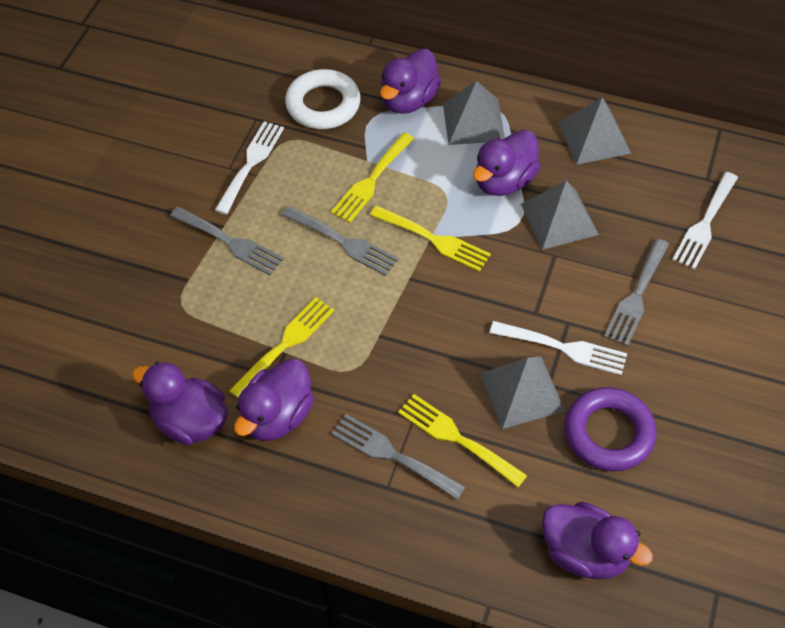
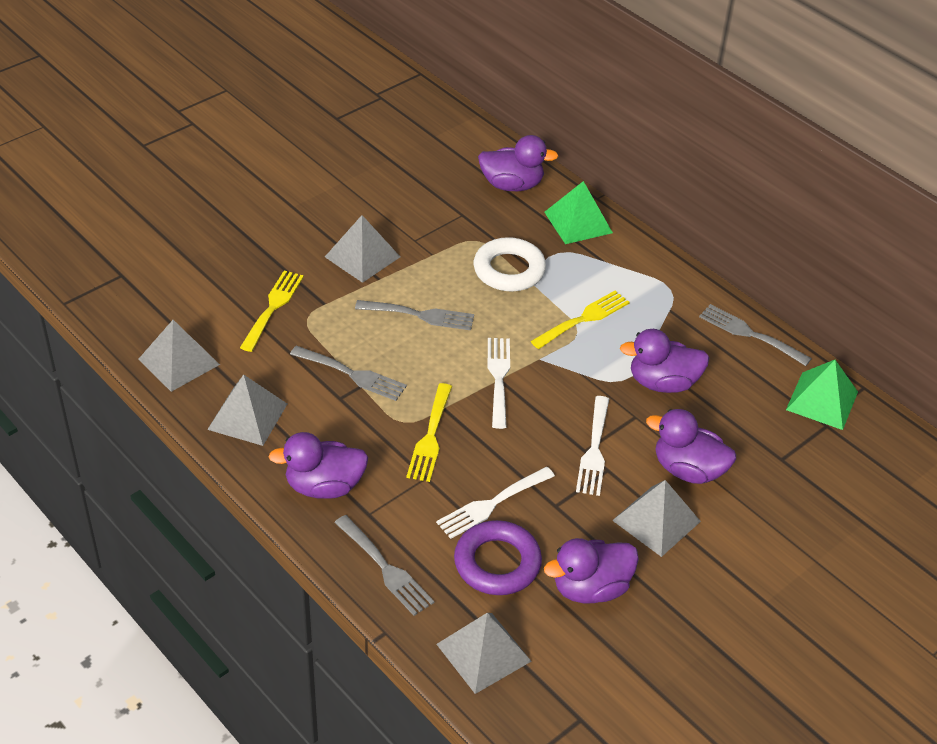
green pyramid: 0 -> 2
grey pyramid: 4 -> 5
yellow fork: 4 -> 3

